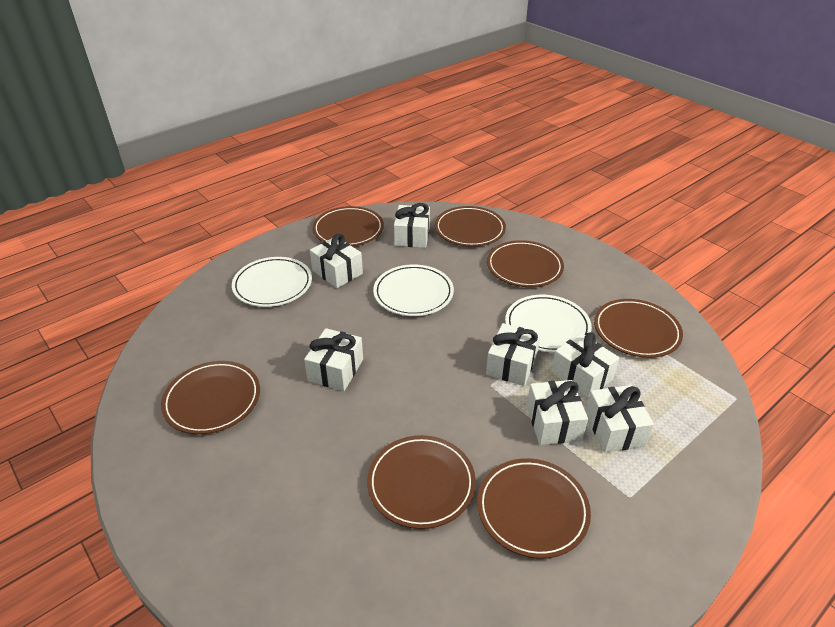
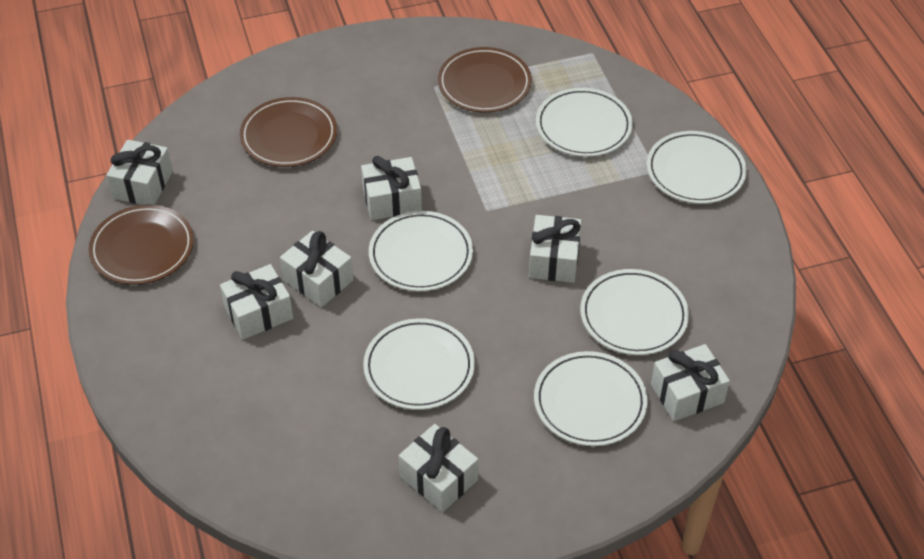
brown plate: 7 -> 3
white plate: 3 -> 6

